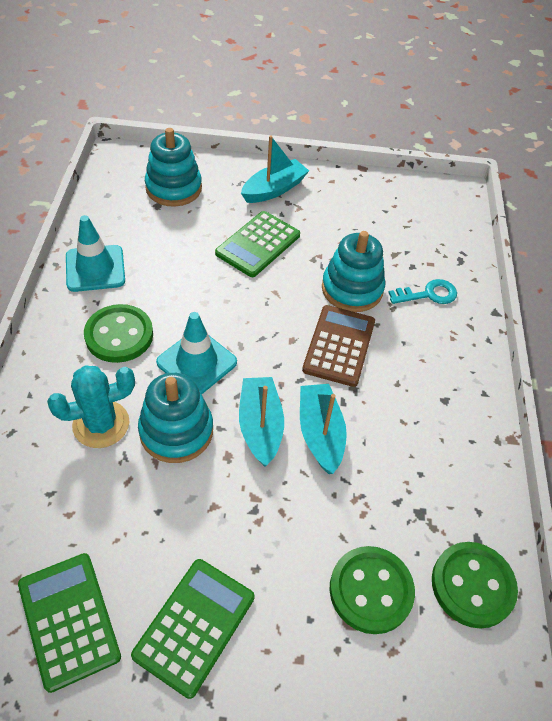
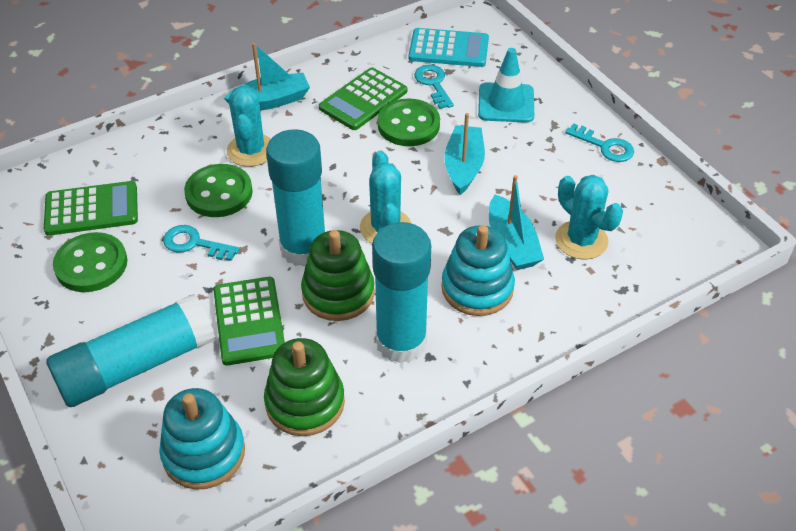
brown calculator: 1 -> 0
green stacking toy: 0 -> 2
turquoise cactus: 1 -> 3
turquoise calculator: 0 -> 1
turquoise glue stick: 0 -> 3
turquoise key: 1 -> 3
turquoise stacking toy: 3 -> 2
turquoise traffic cone: 2 -> 1

